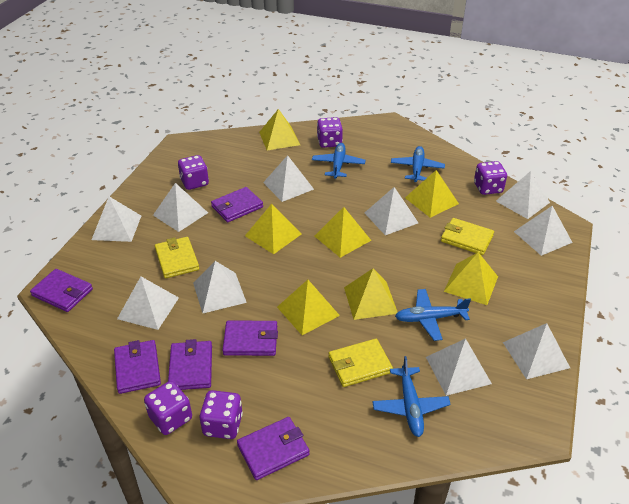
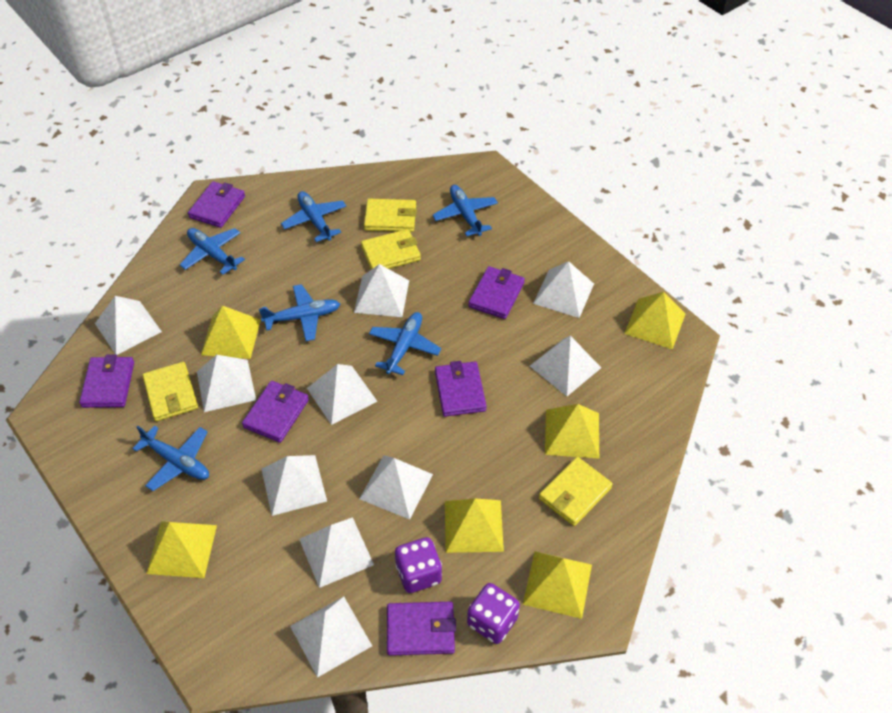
blue plane: 4 -> 6
purple dice: 5 -> 2
yellow pyramid: 7 -> 6
yellow wallet: 3 -> 4

